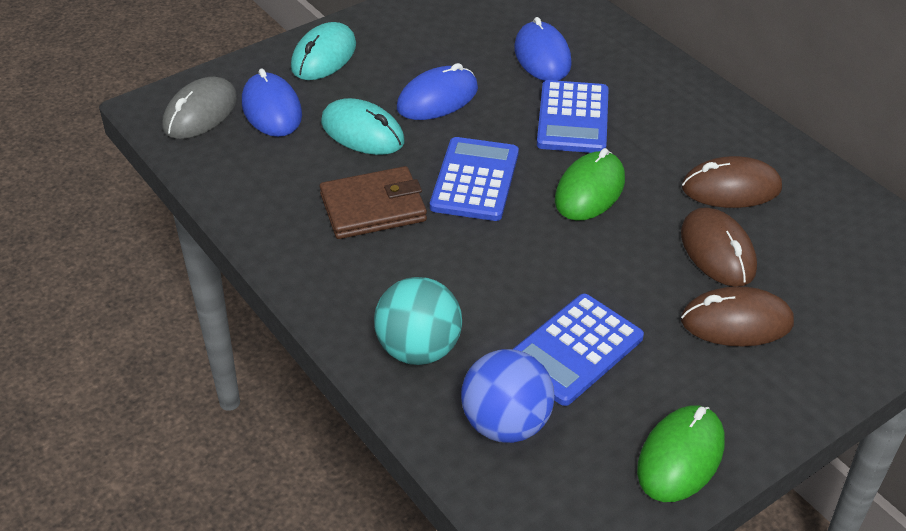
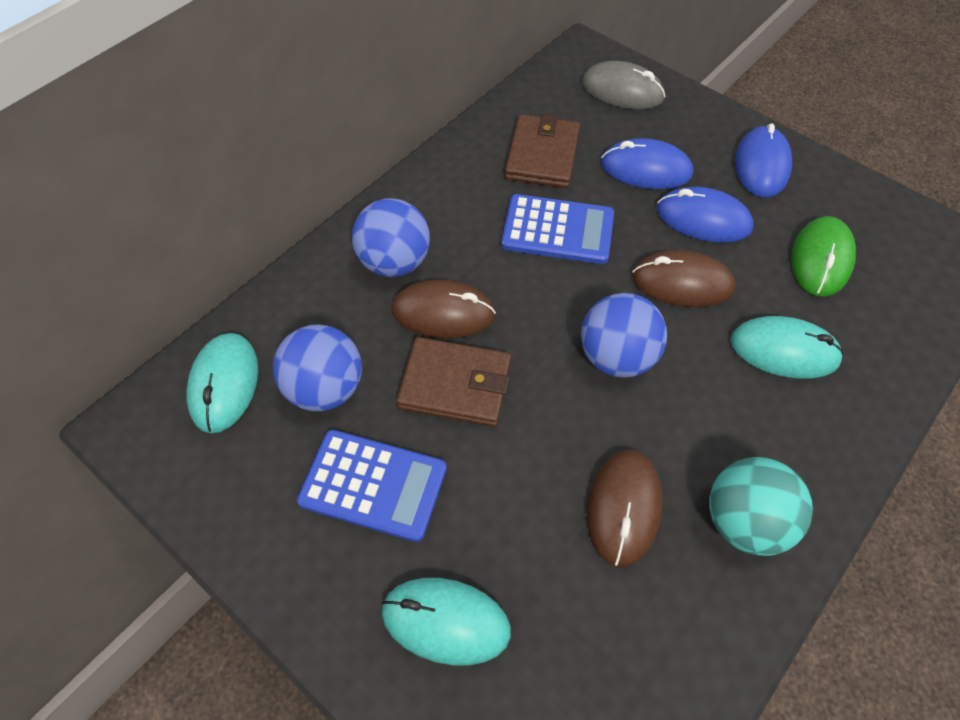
blue ball: 1 -> 3
blue calculator: 3 -> 2
brown wallet: 1 -> 2
green mouse: 2 -> 1
turquoise mouse: 2 -> 3

